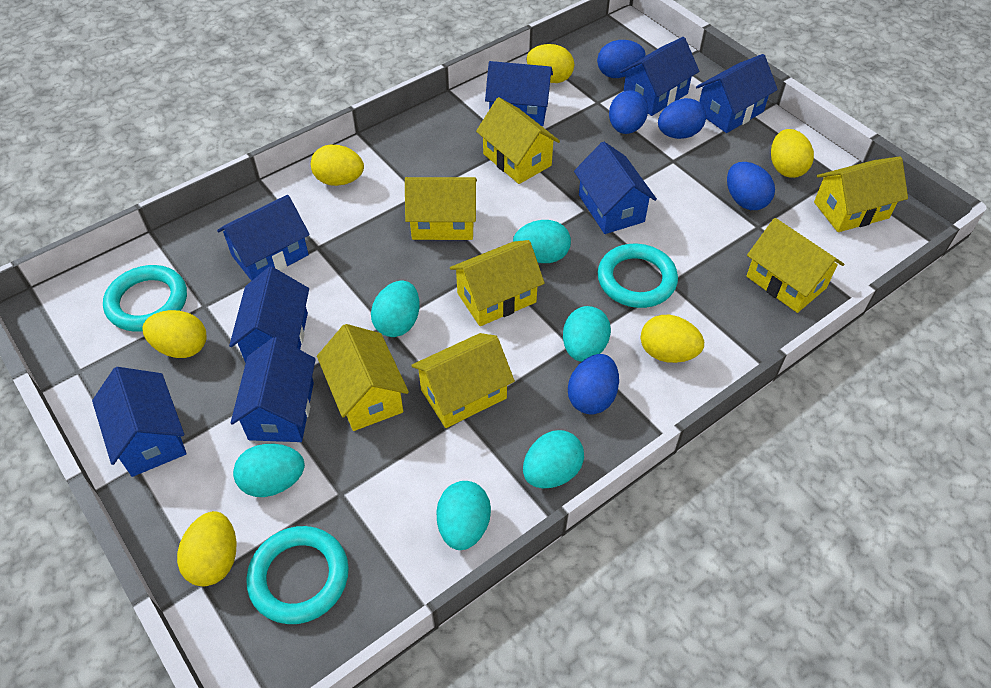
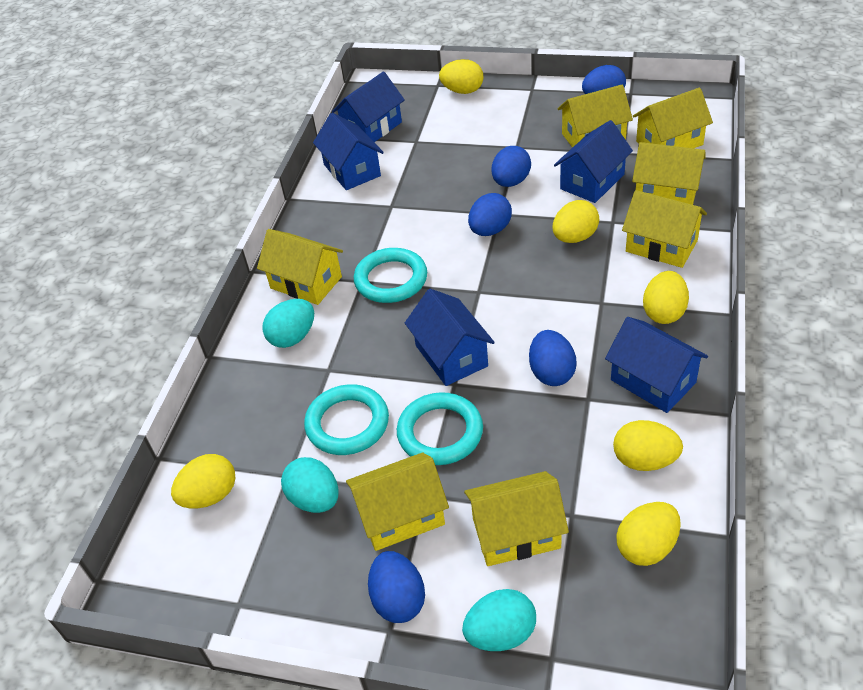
blue house: 8 -> 5
turquoise egg: 6 -> 3

